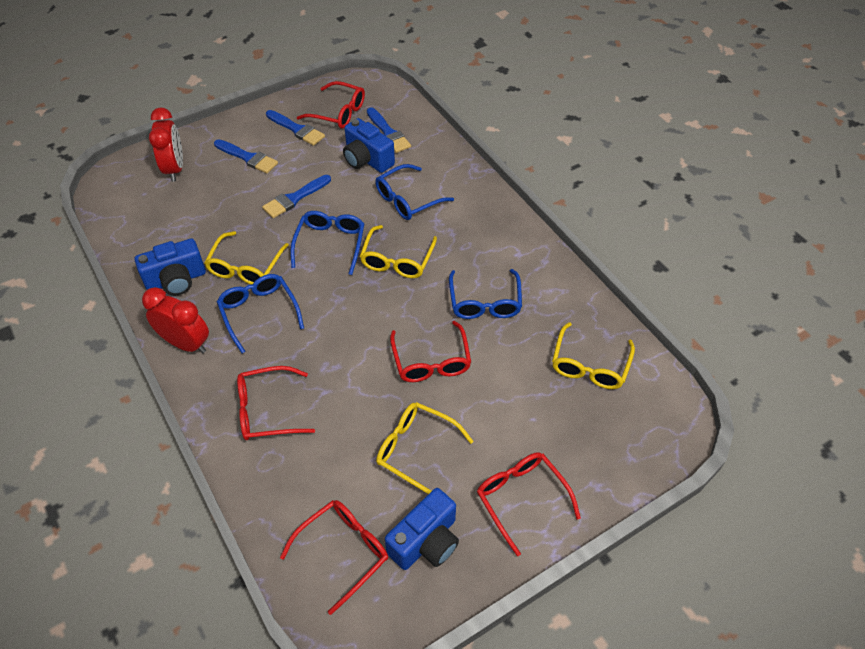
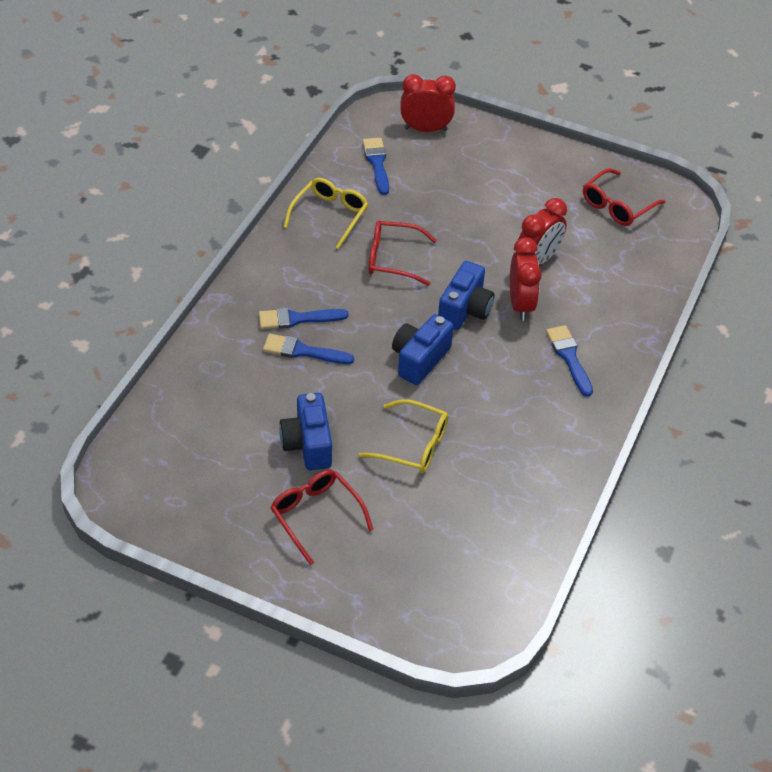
blue glasses: 4 -> 0
red clock: 2 -> 3
red glasses: 5 -> 3
yellow glasses: 4 -> 2

